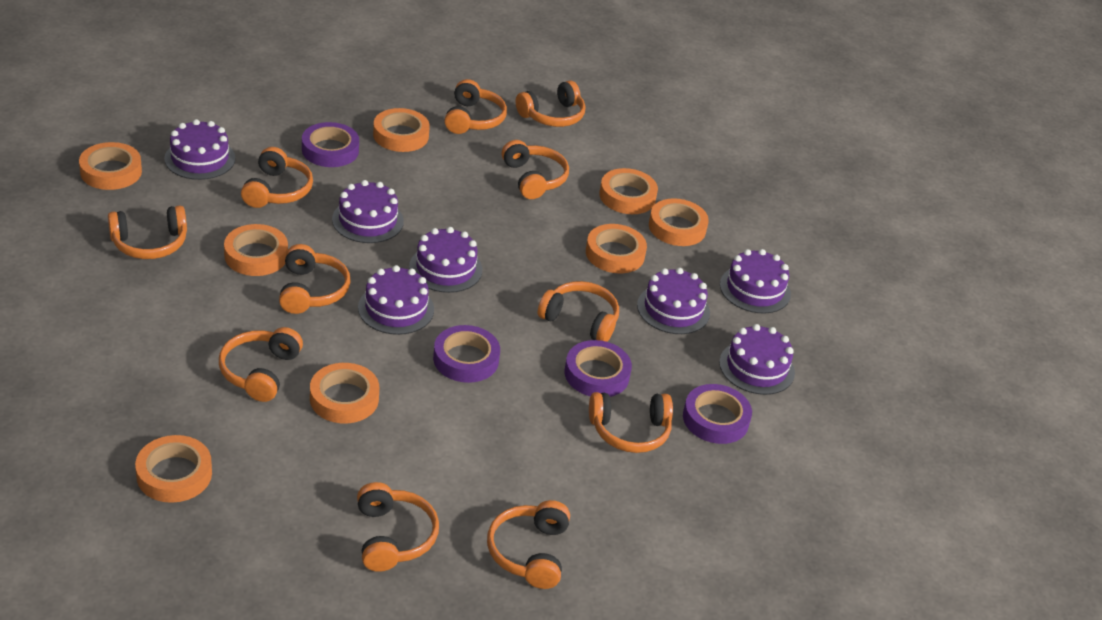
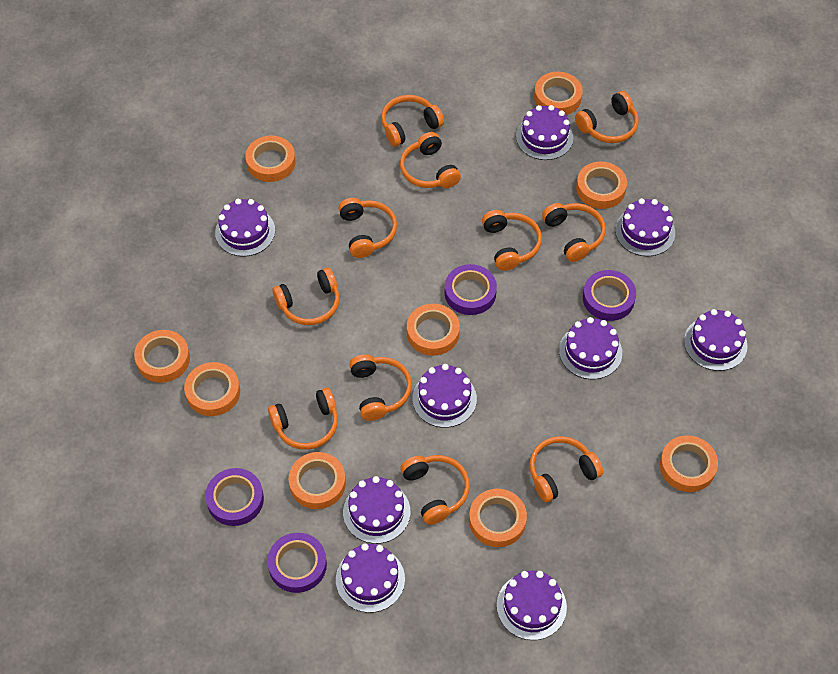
orange tape: 8 -> 9
purple cake: 7 -> 9

